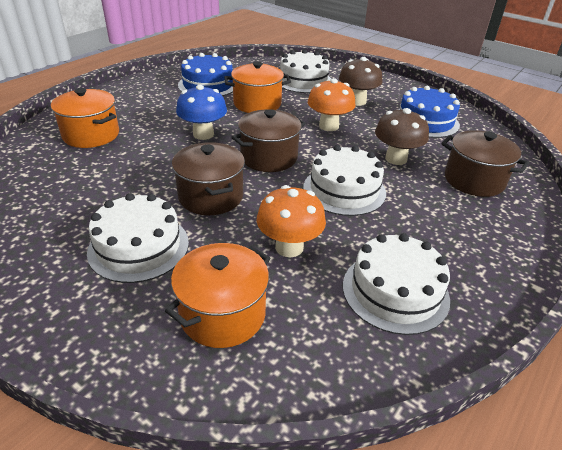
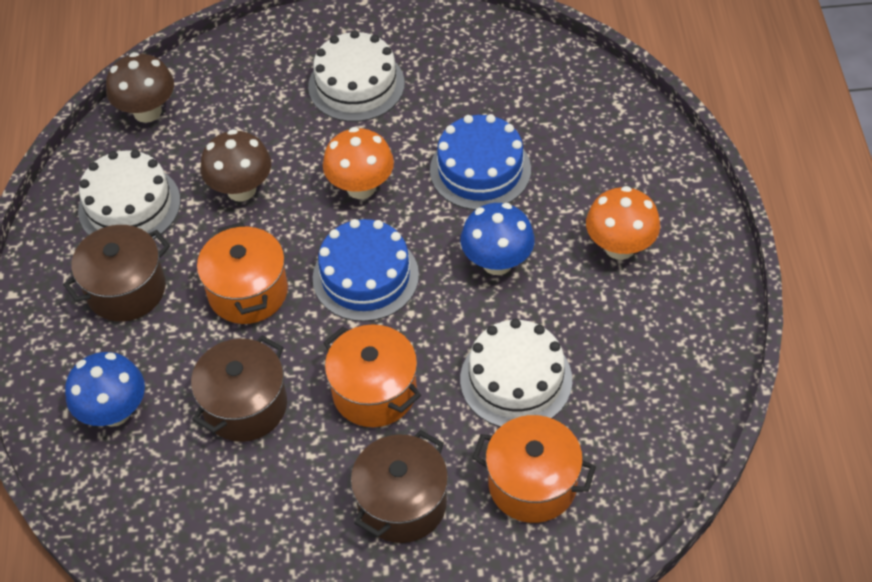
blue mushroom: 1 -> 2
white cake: 4 -> 3

